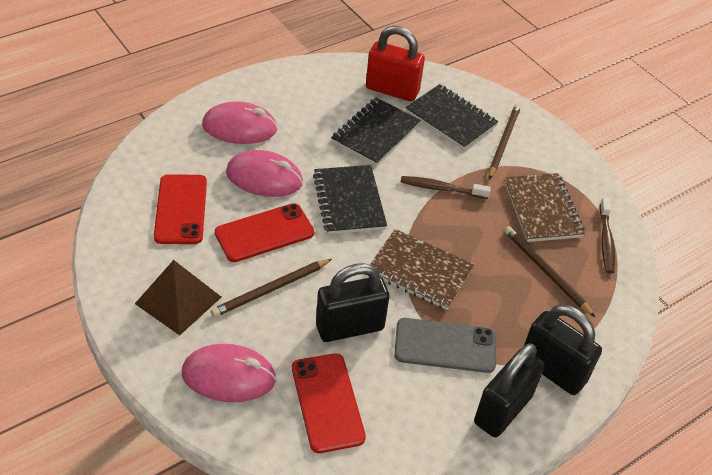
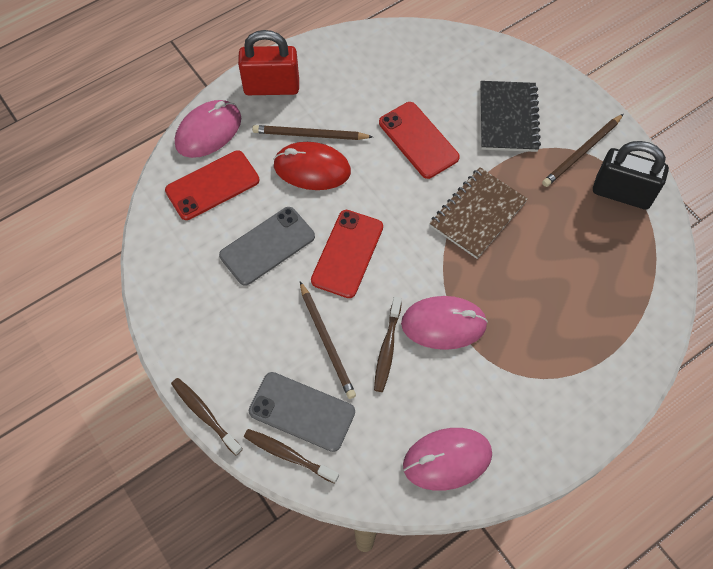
black notebook: 3 -> 1
black padlock: 3 -> 1
brown notebook: 2 -> 1
brown pyramid: 1 -> 0
brown toothbrush: 2 -> 3
grey phone: 1 -> 2
red mouse: 0 -> 1

